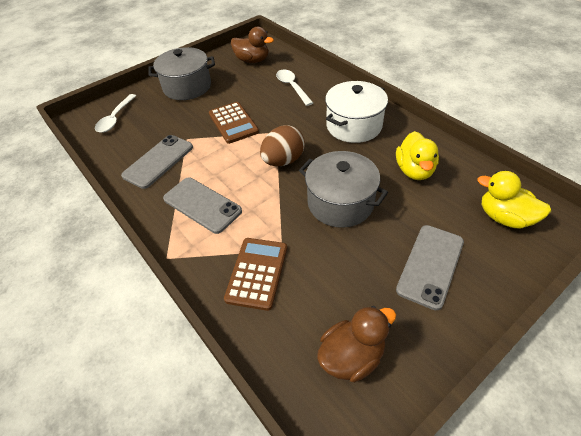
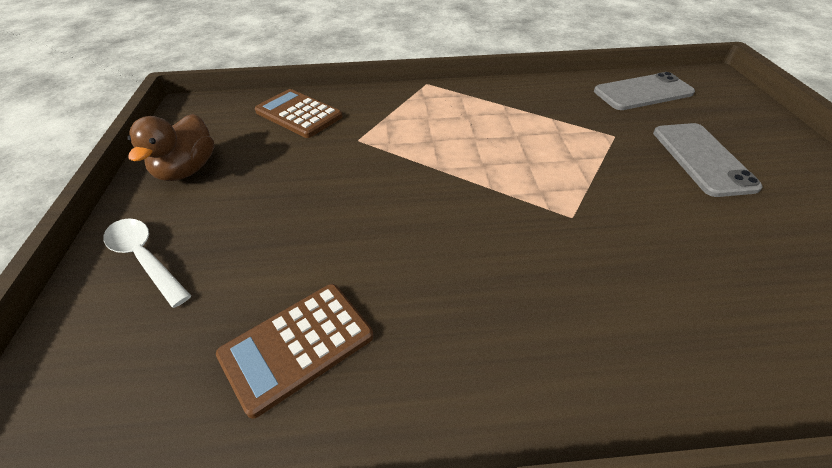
brown duck: 2 -> 1
brown egg: 1 -> 0
grey phone: 3 -> 2
grey pot: 2 -> 0
white pot: 1 -> 0
white spoon: 2 -> 1
yellow duck: 2 -> 0

